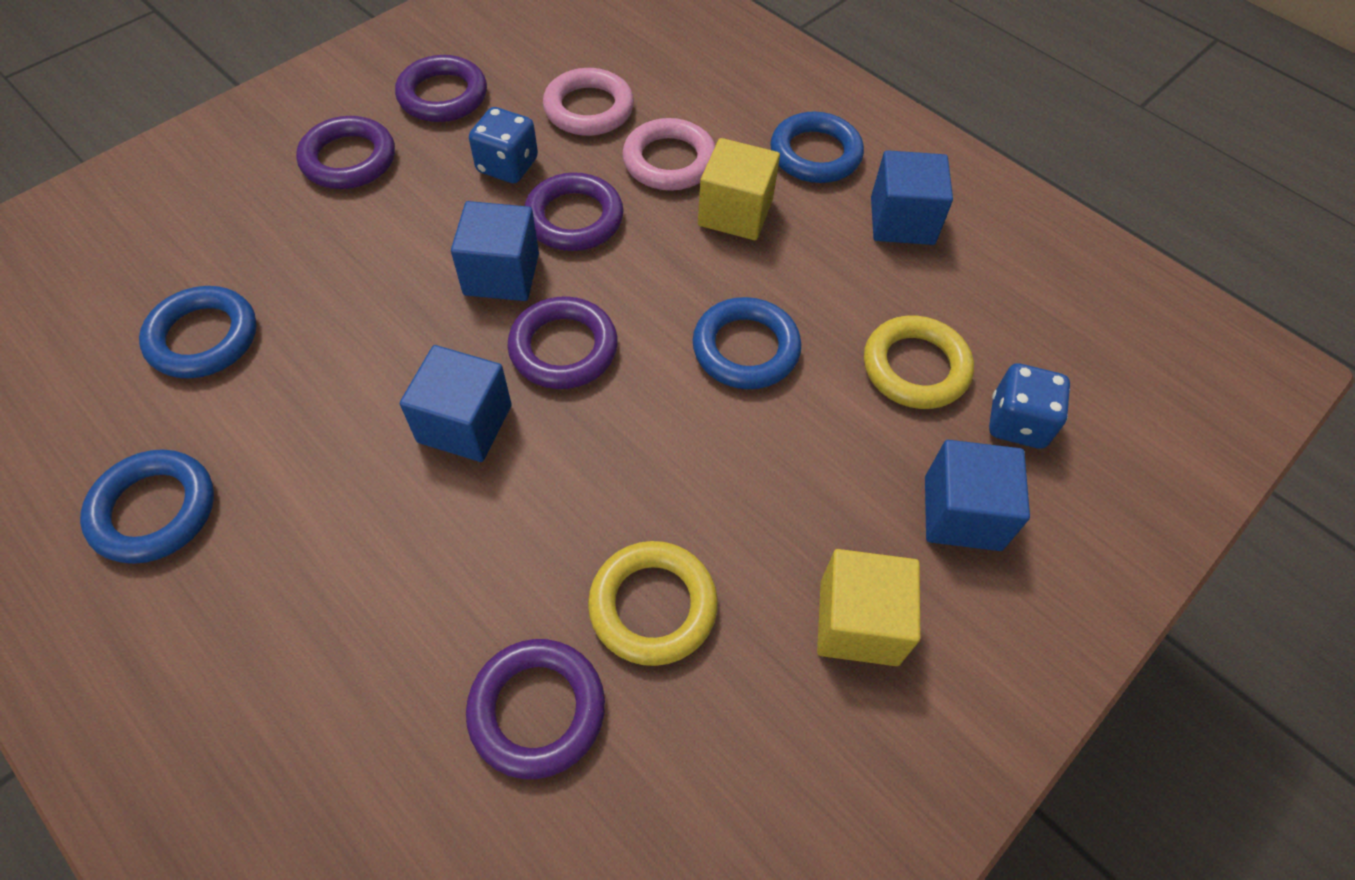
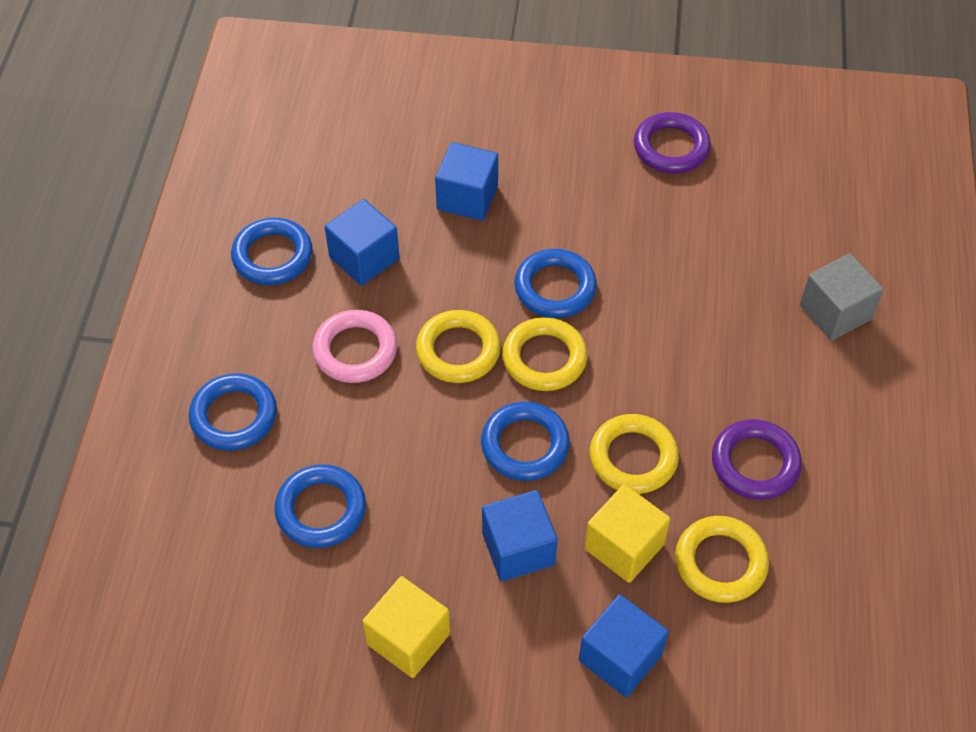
blue dice: 2 -> 0
blue ring: 4 -> 5
grey cube: 0 -> 1
pink ring: 2 -> 1
purple ring: 5 -> 2
yellow ring: 2 -> 4

